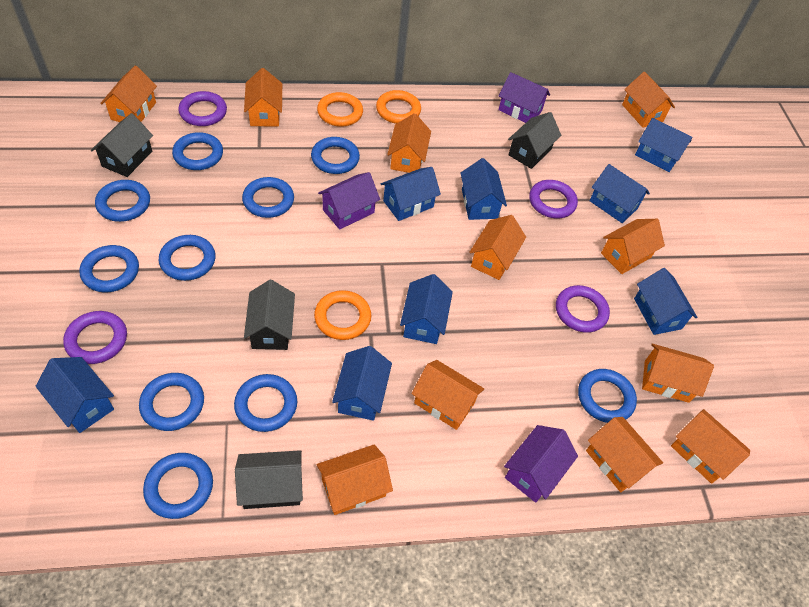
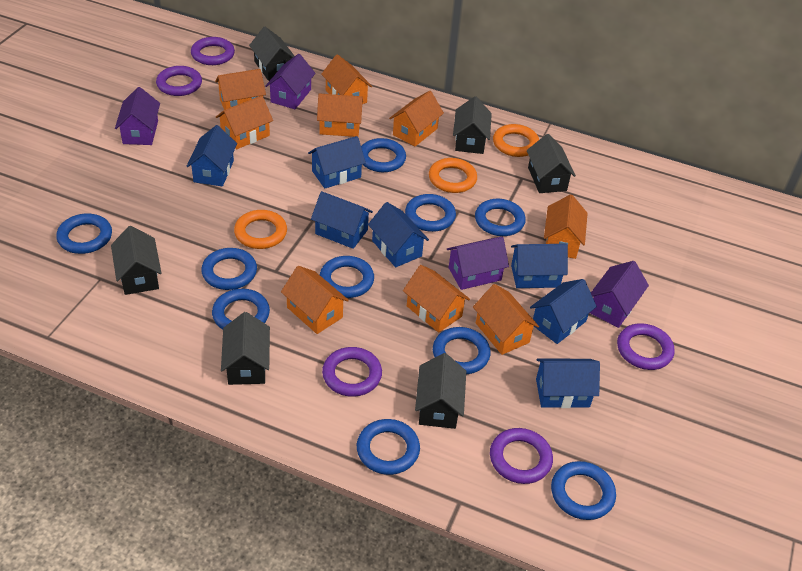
black house: 4 -> 6
blue house: 8 -> 7
orange house: 11 -> 9
purple house: 3 -> 4
purple ring: 4 -> 5

